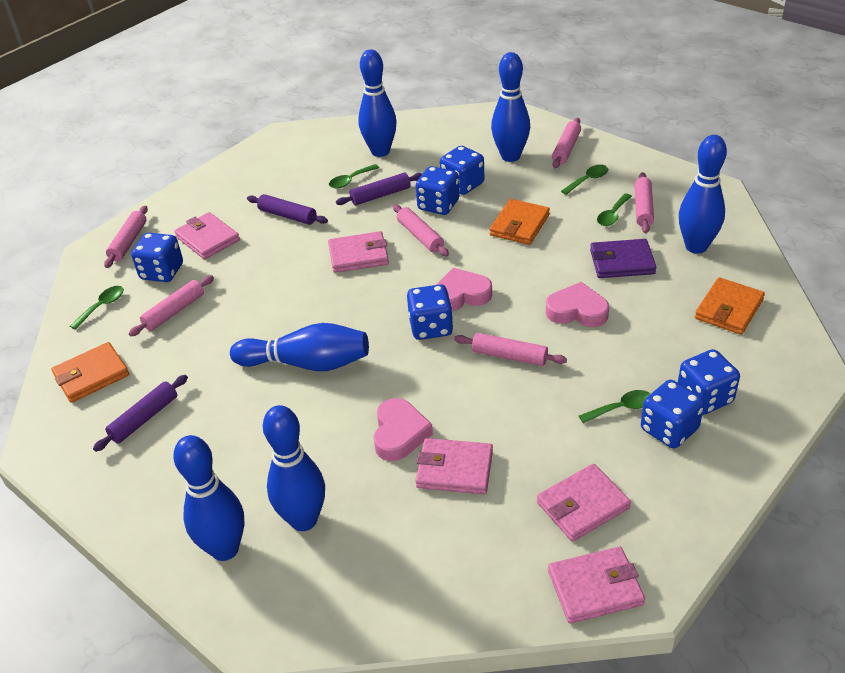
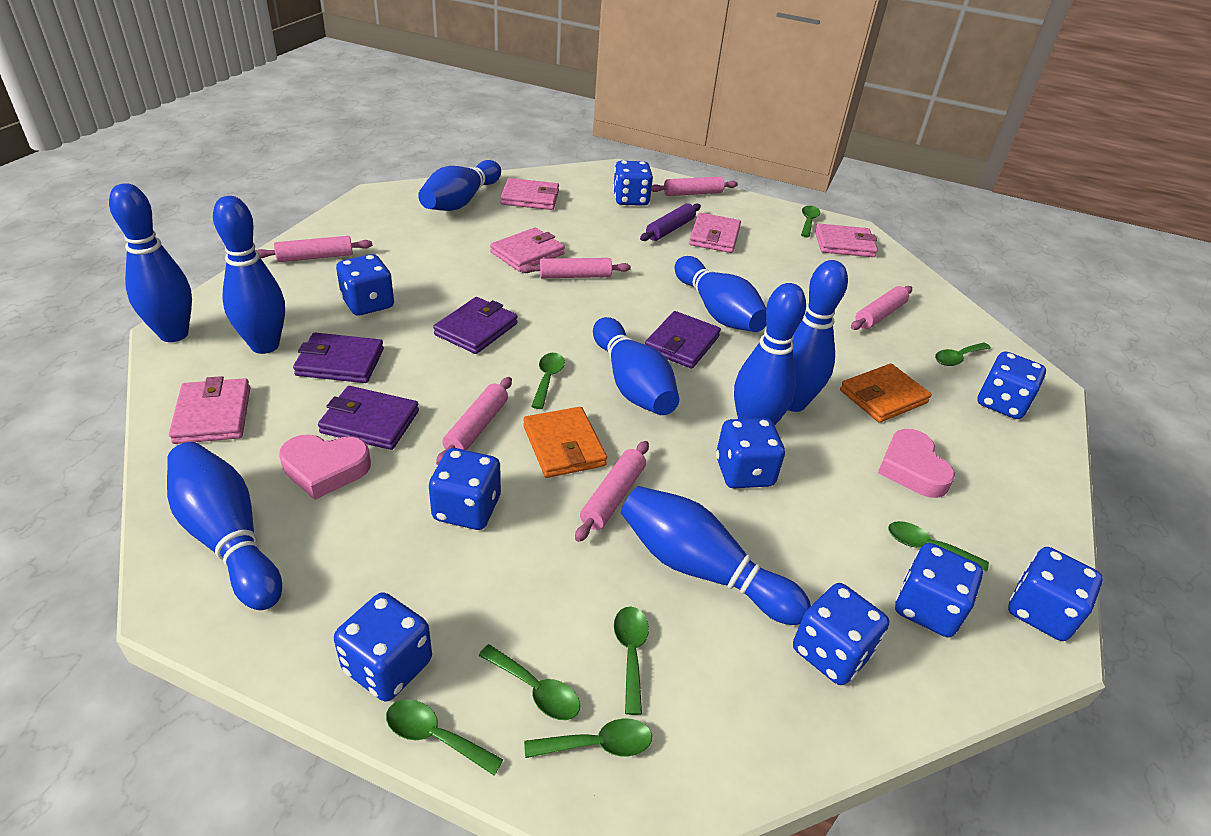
blue bowling pin: 6 -> 9
blue dice: 6 -> 9
green spoon: 5 -> 8
orange wallet: 3 -> 2
pink heart: 3 -> 2
purple rolling pin: 3 -> 1
purple wallet: 1 -> 4

